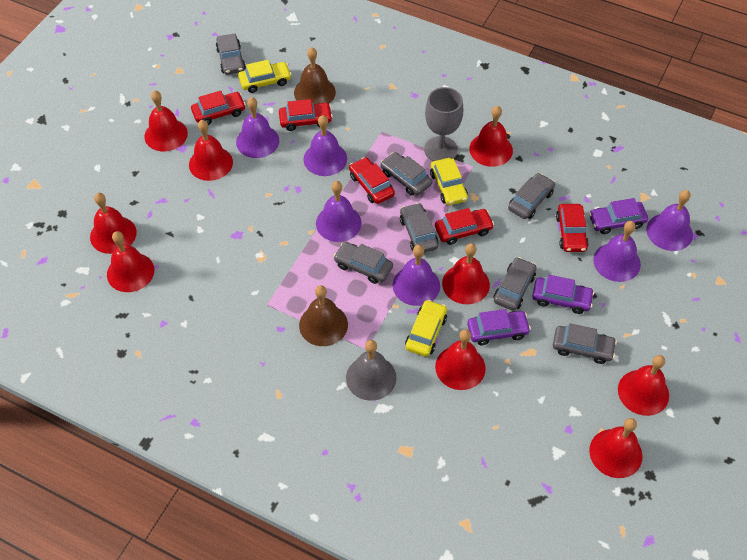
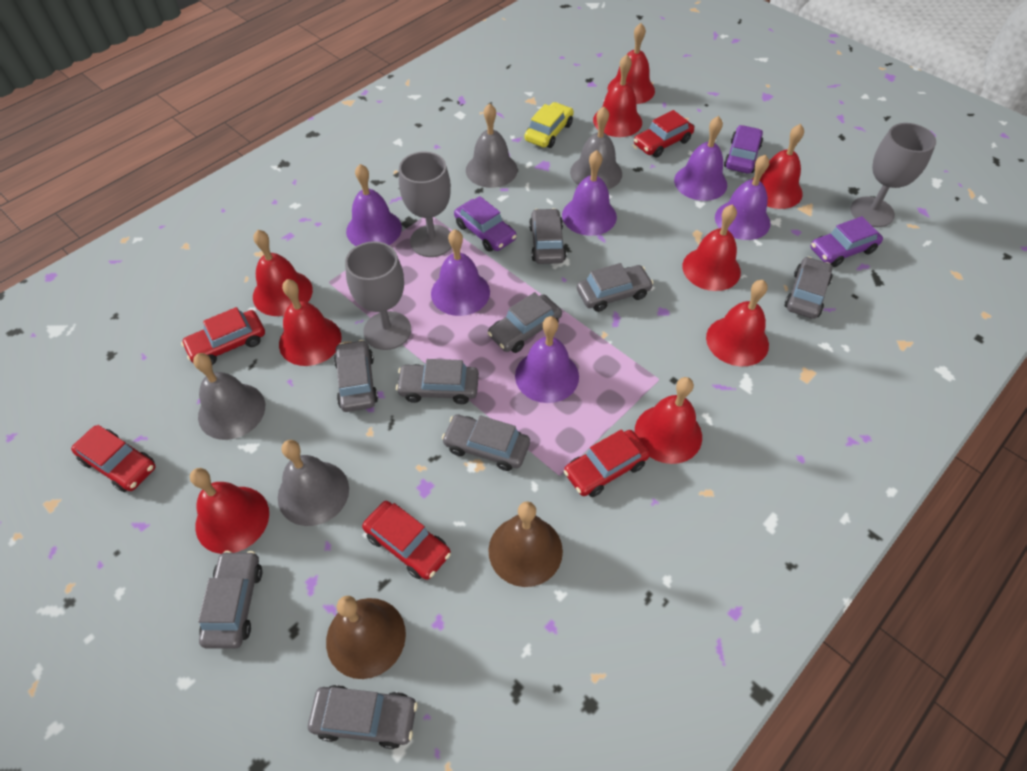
grey bell: 1 -> 4
grey car: 7 -> 9
grey goblet: 1 -> 3
yellow car: 3 -> 1

